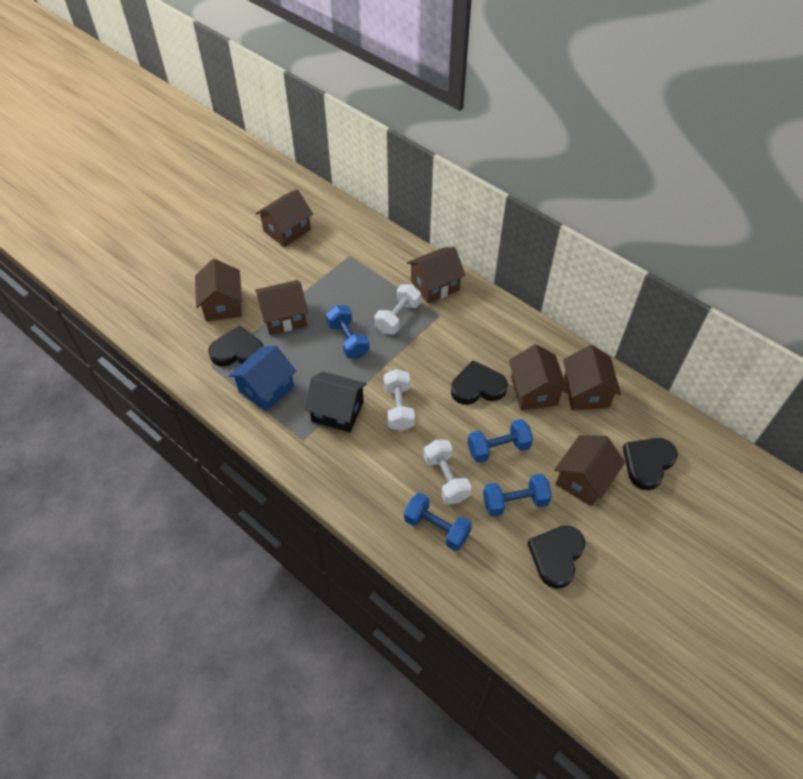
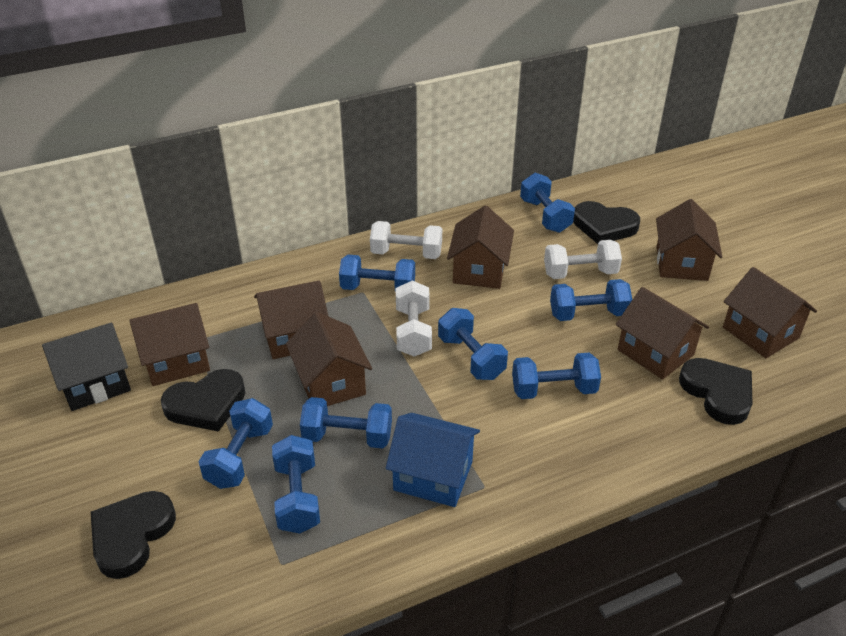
blue dumbbell: 4 -> 8

